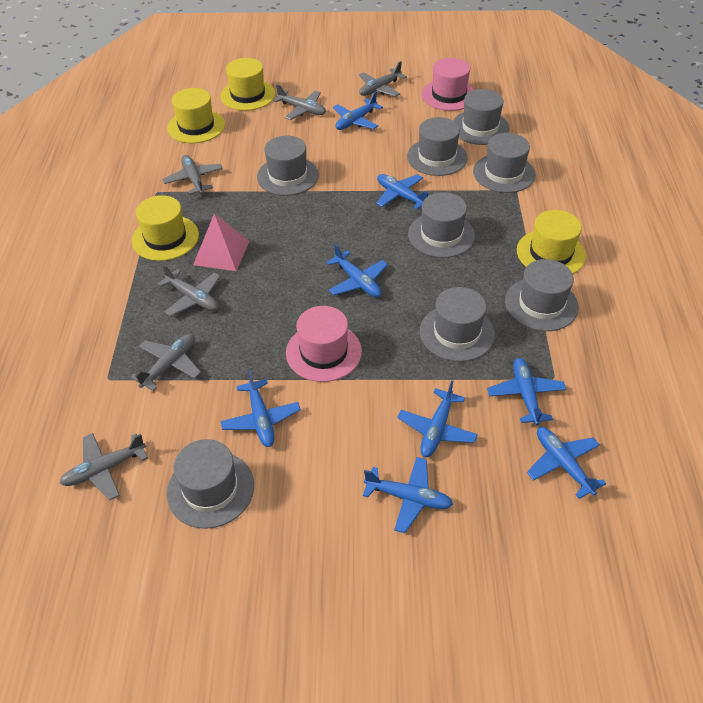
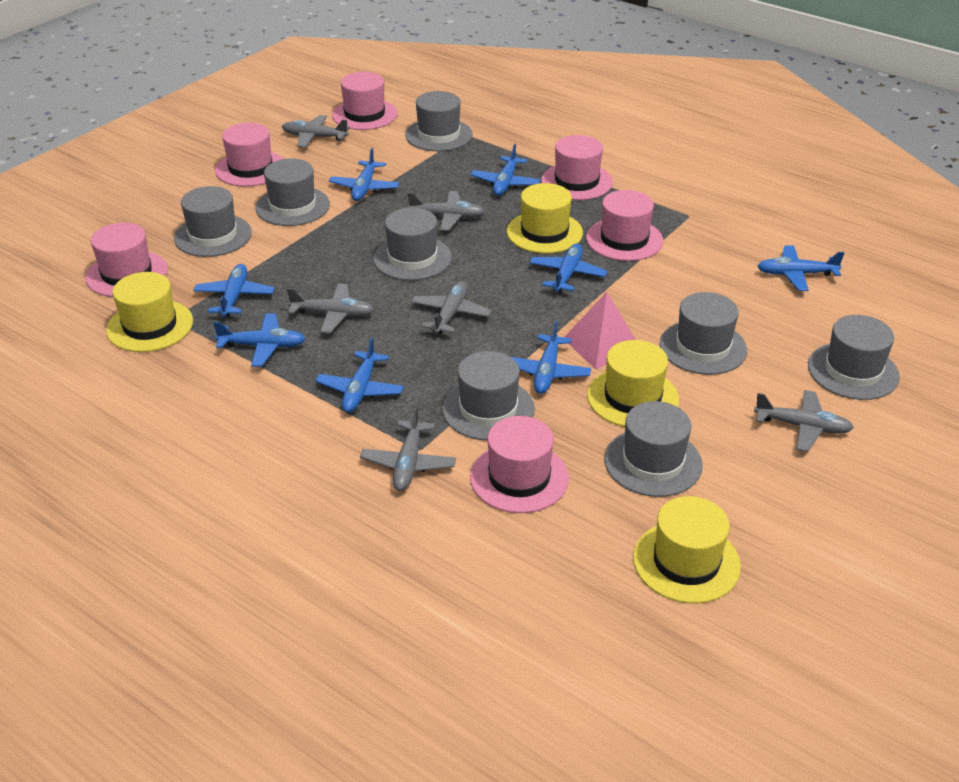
pink hat: 2 -> 6

